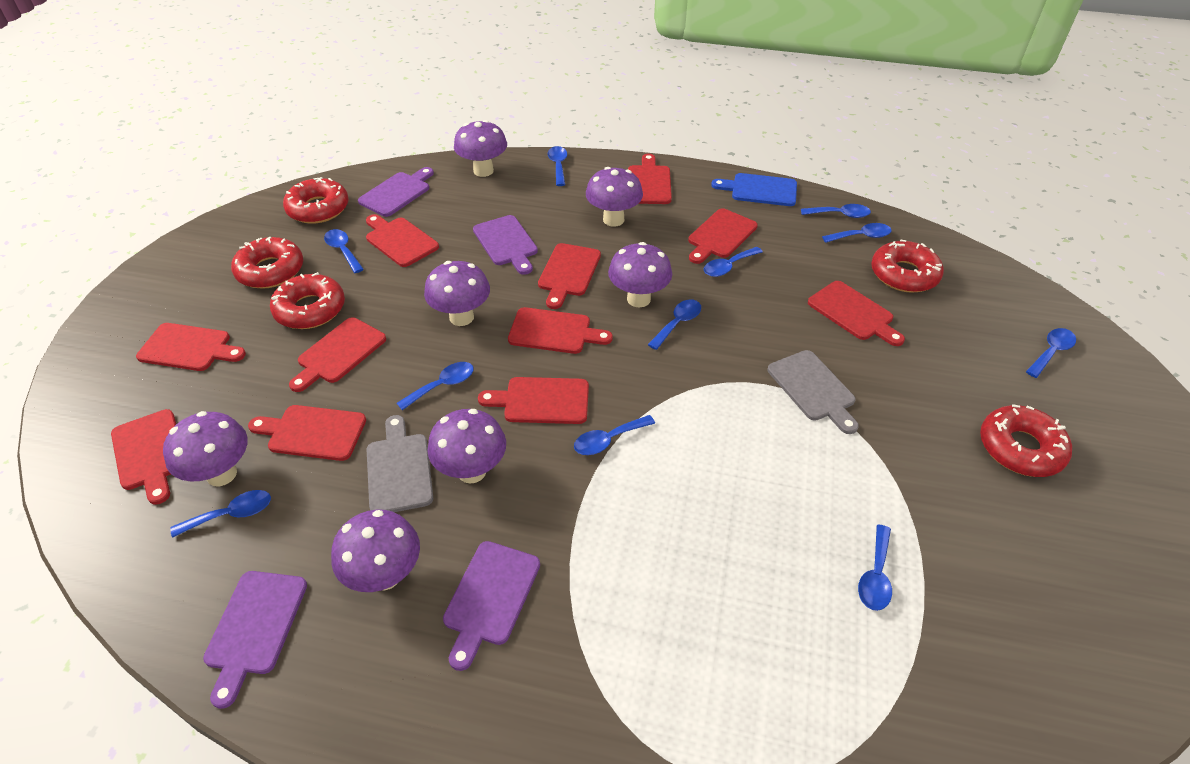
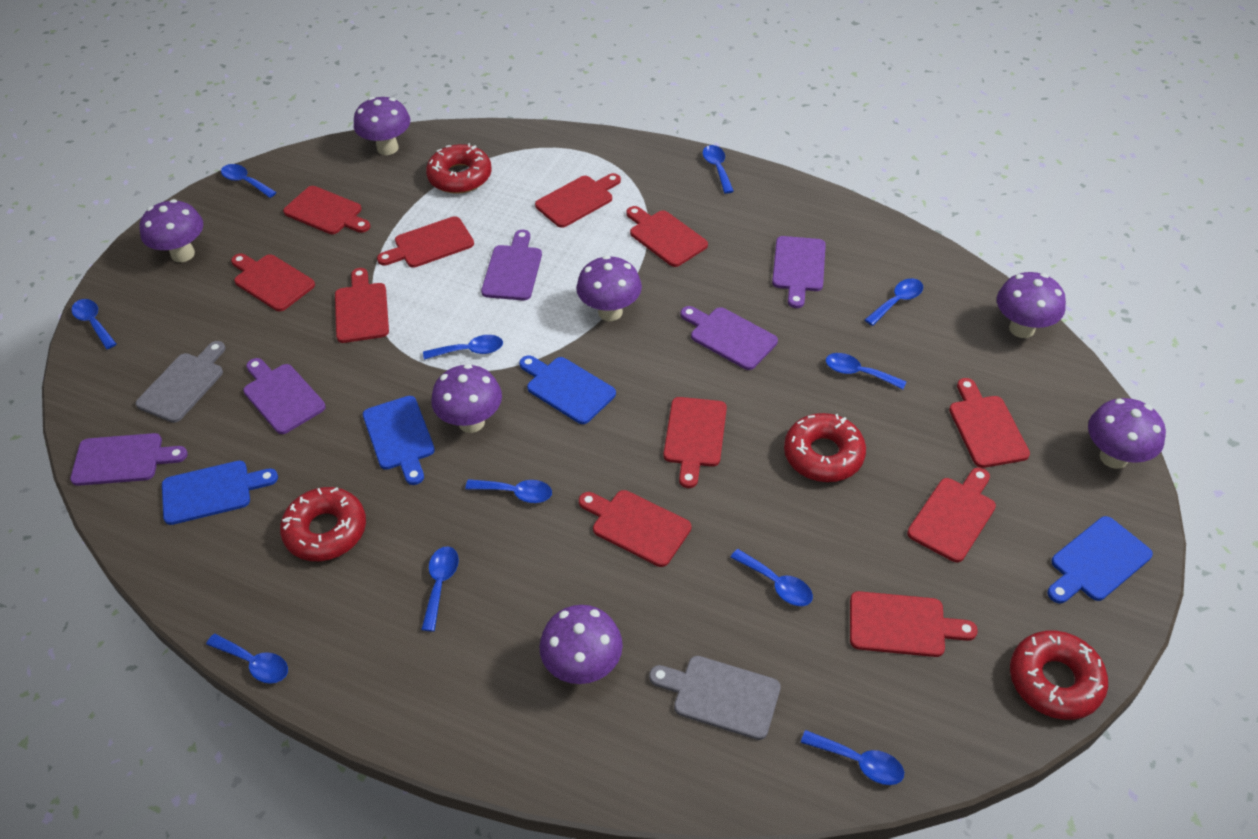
blue cutting board: 1 -> 4
purple cutting board: 4 -> 5
red donut: 5 -> 4

